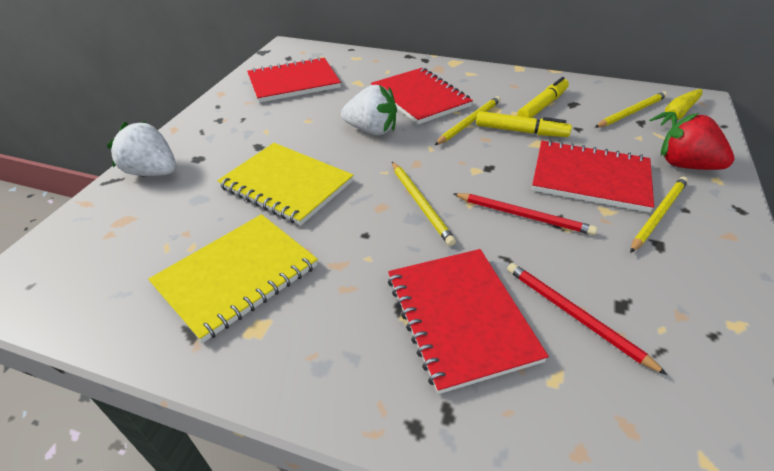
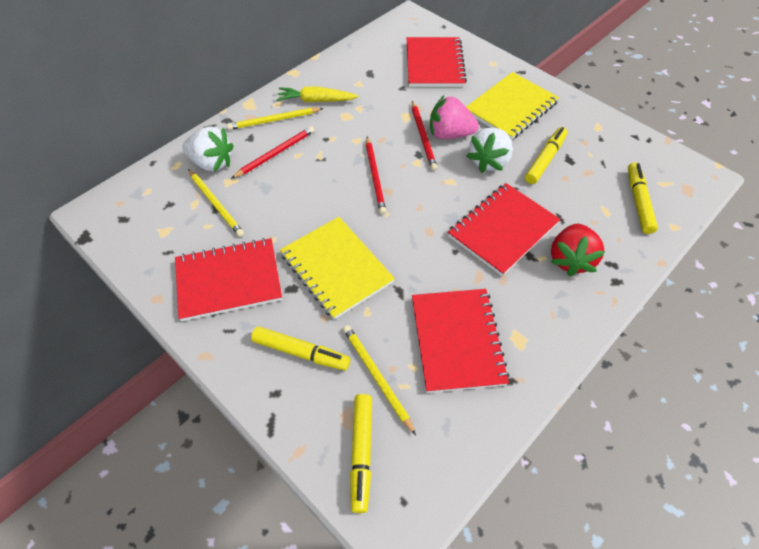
pink strawberry: 0 -> 1
red pencil: 2 -> 3
yellow marker: 2 -> 4
yellow pencil: 4 -> 3

